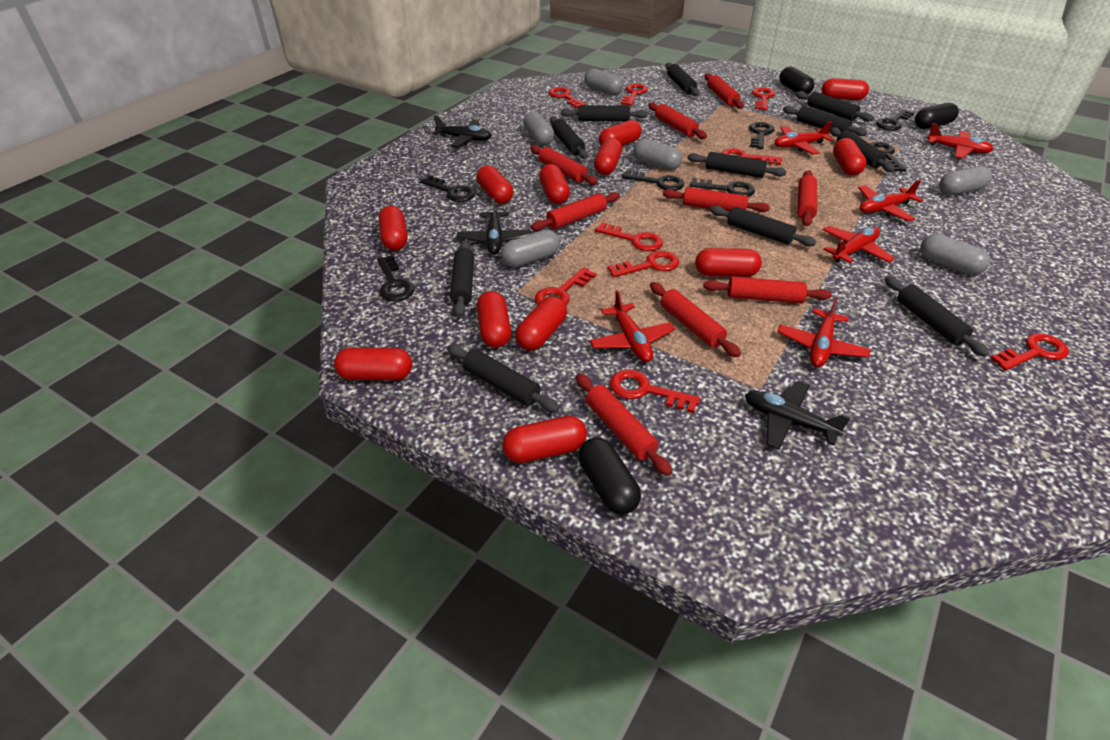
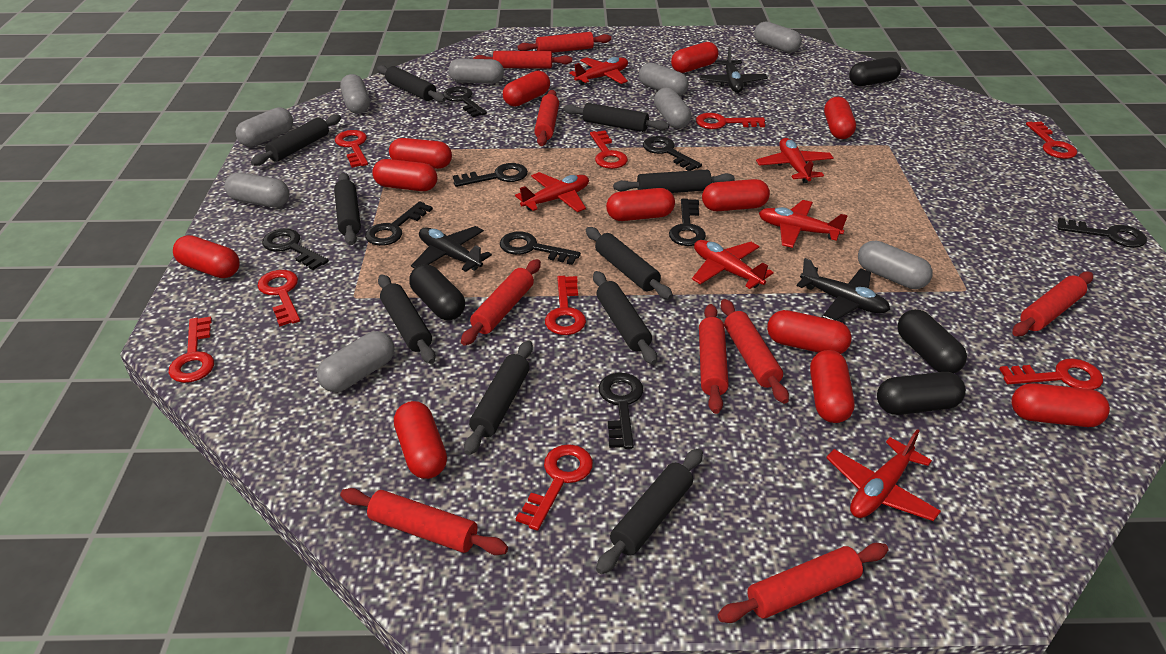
black capsule: 3 -> 4
black key: 7 -> 9
black rolling pin: 11 -> 10
grey capsule: 6 -> 9

